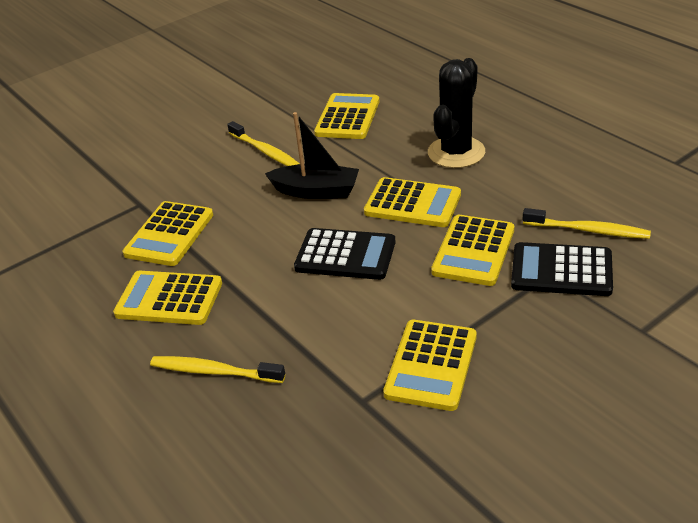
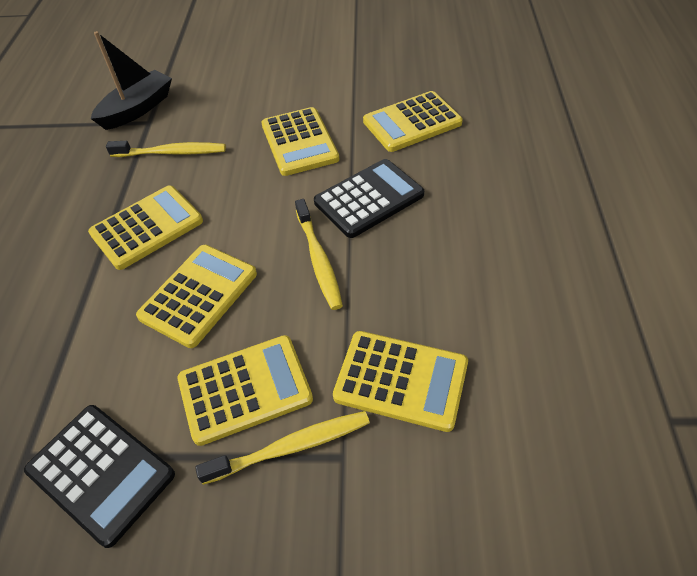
black cactus: 1 -> 0

